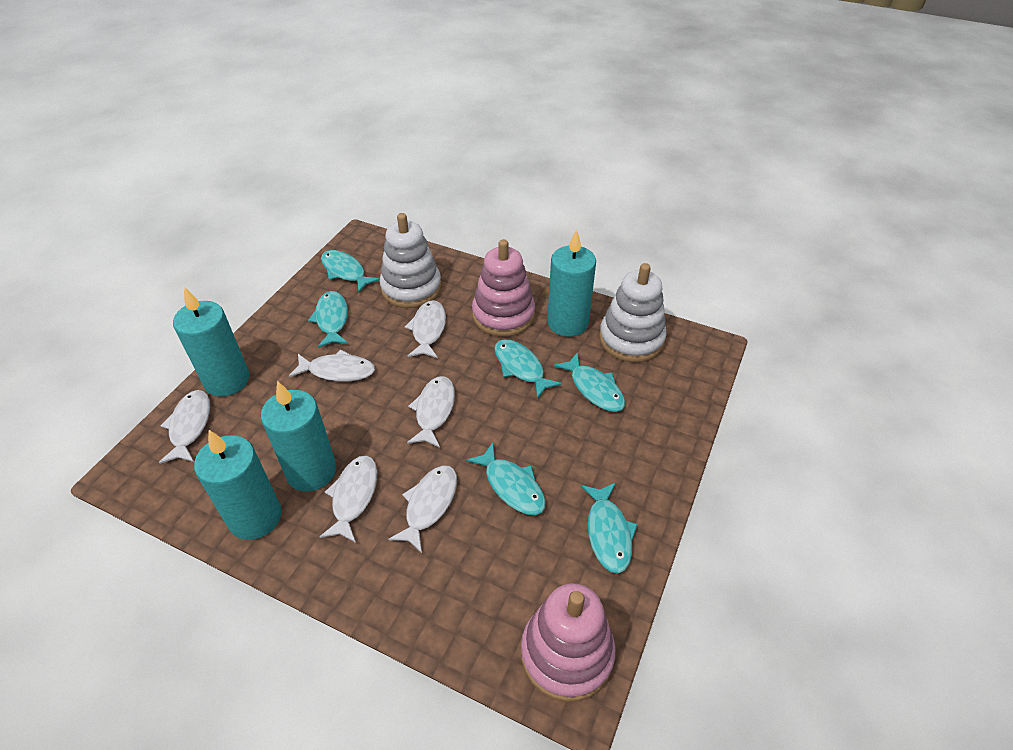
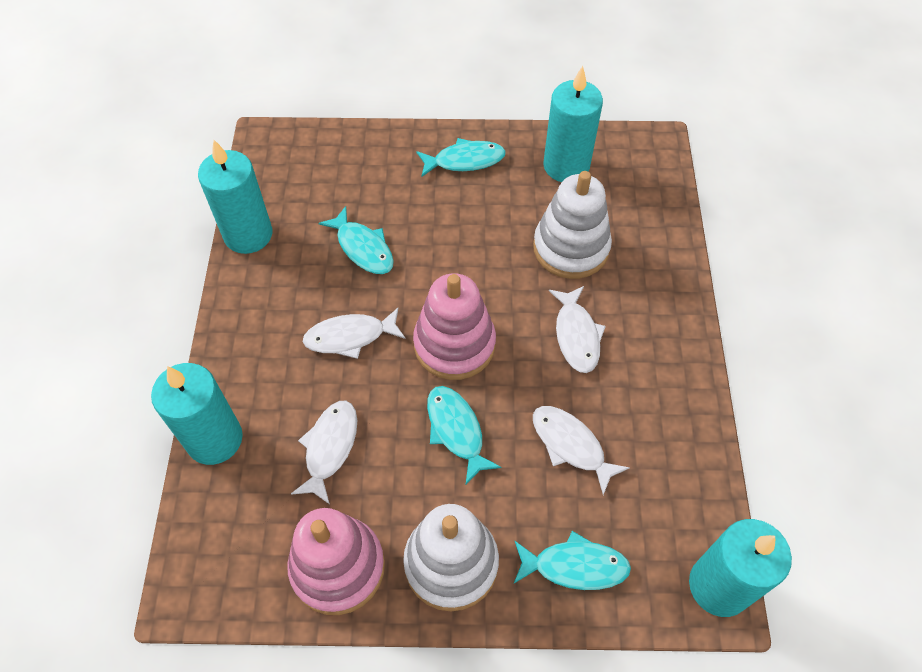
turquoise fish: 6 -> 4
white fish: 6 -> 4

